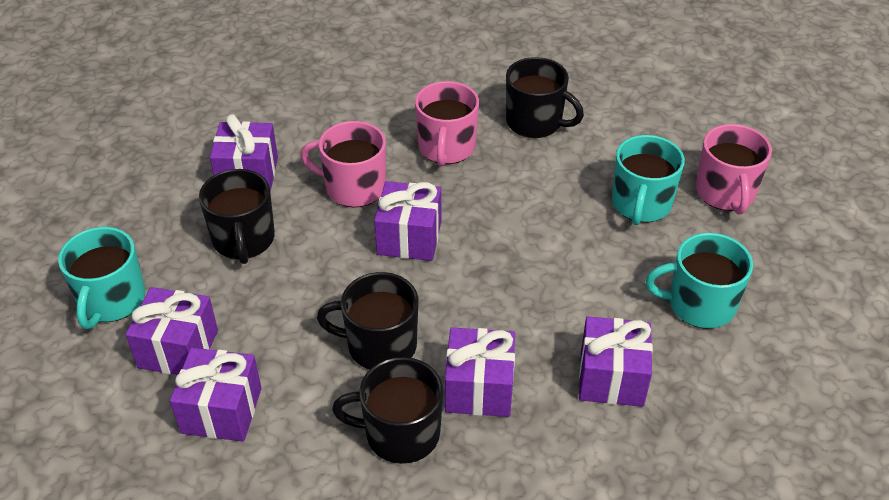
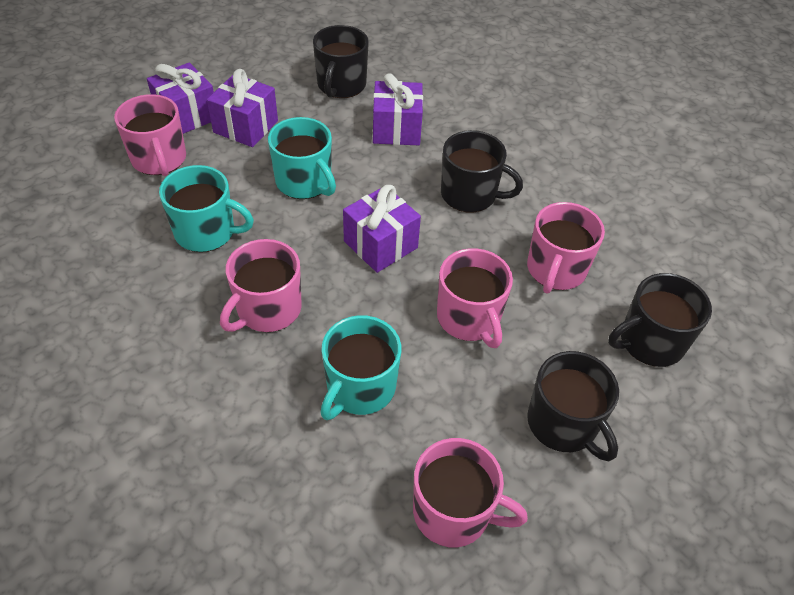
pink mug: 3 -> 5
purple gift: 6 -> 4

